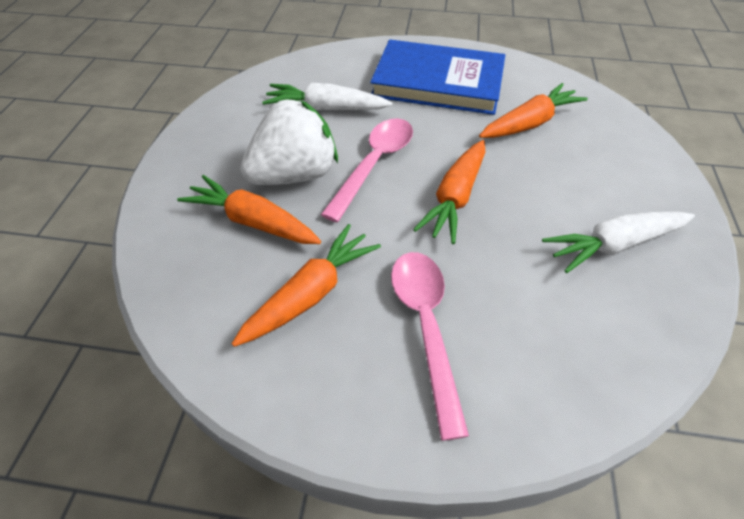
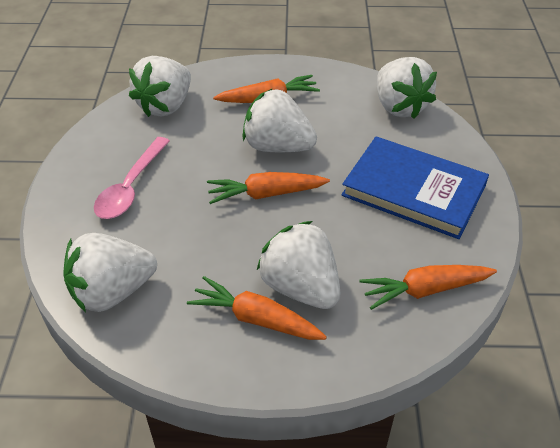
pink spoon: 2 -> 1
white carrot: 2 -> 0
white strawberry: 1 -> 5

